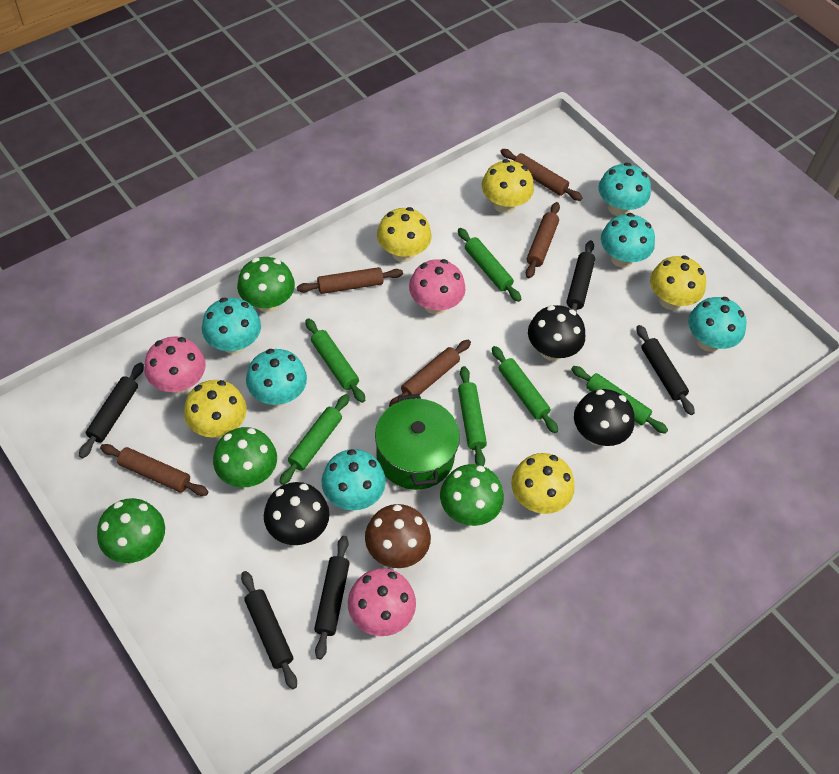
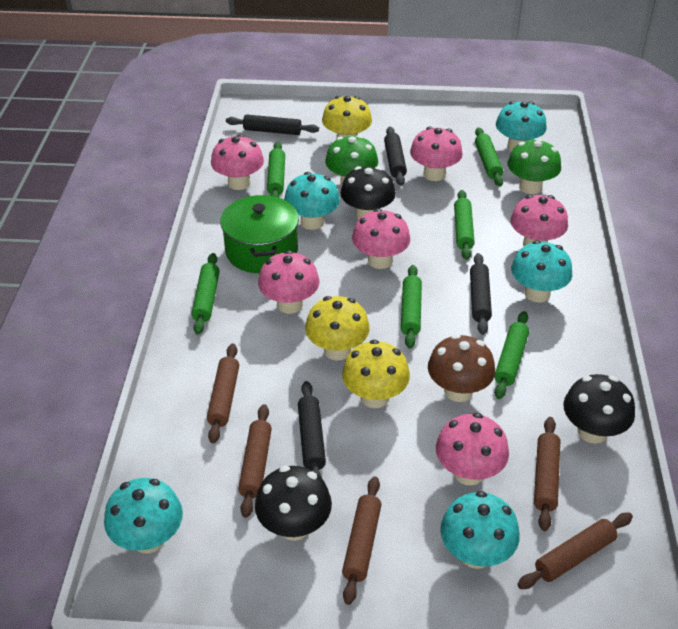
black rolling pin: 5 -> 4
green mushroom: 4 -> 2
pink mushroom: 3 -> 6
turquoise mushroom: 6 -> 5
yellow mushroom: 5 -> 3

